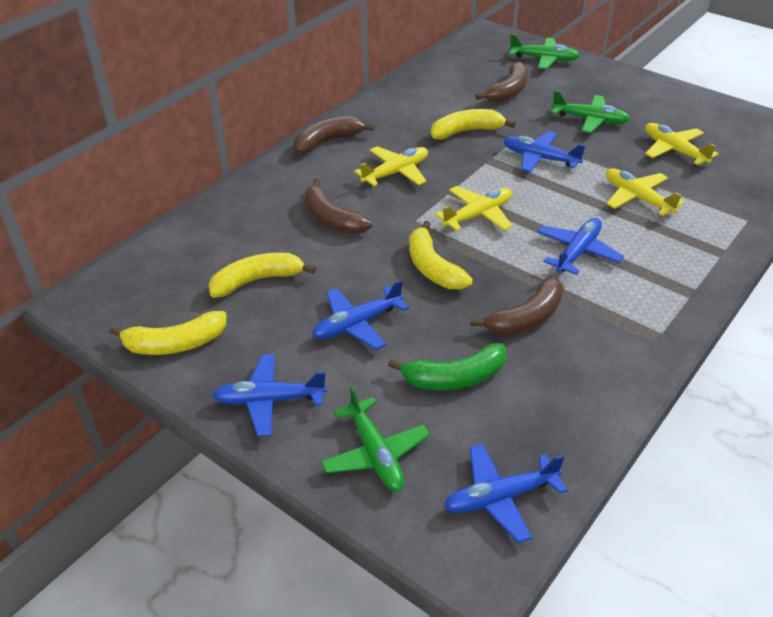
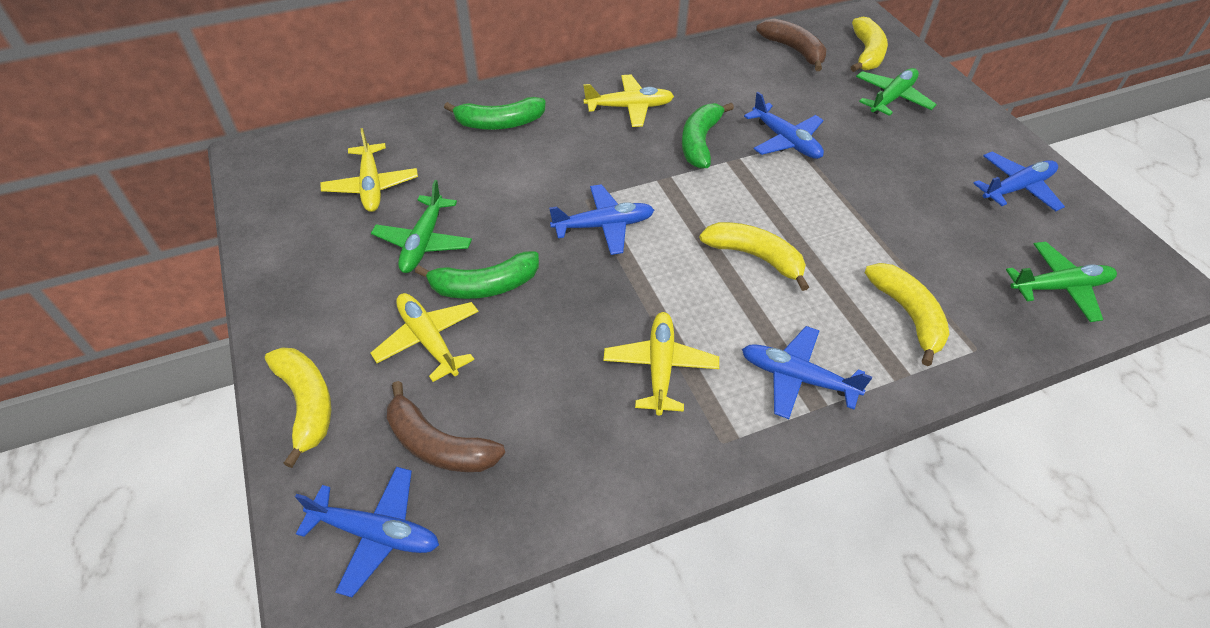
brown banana: 4 -> 2
green banana: 1 -> 3

